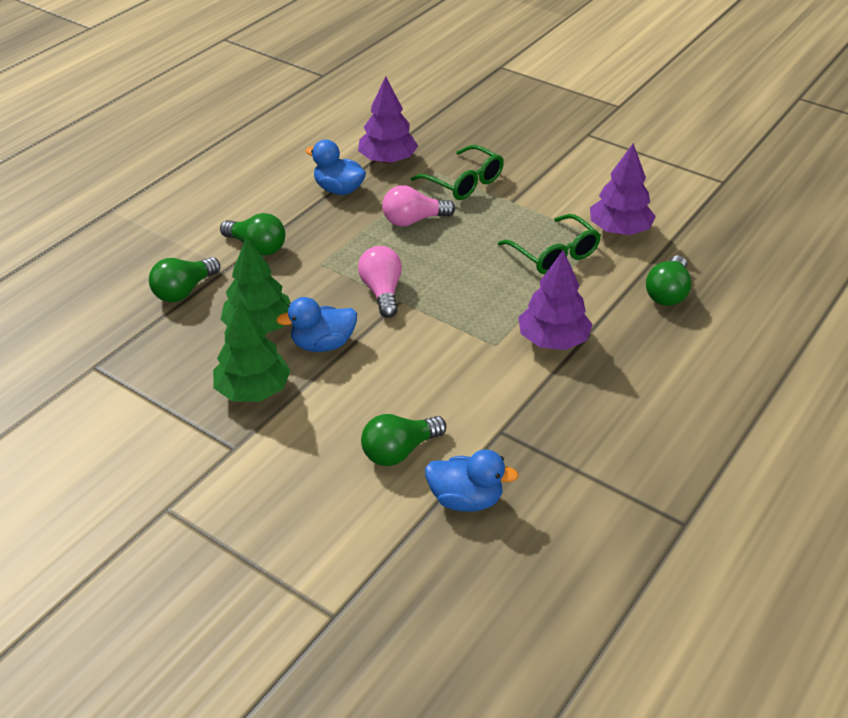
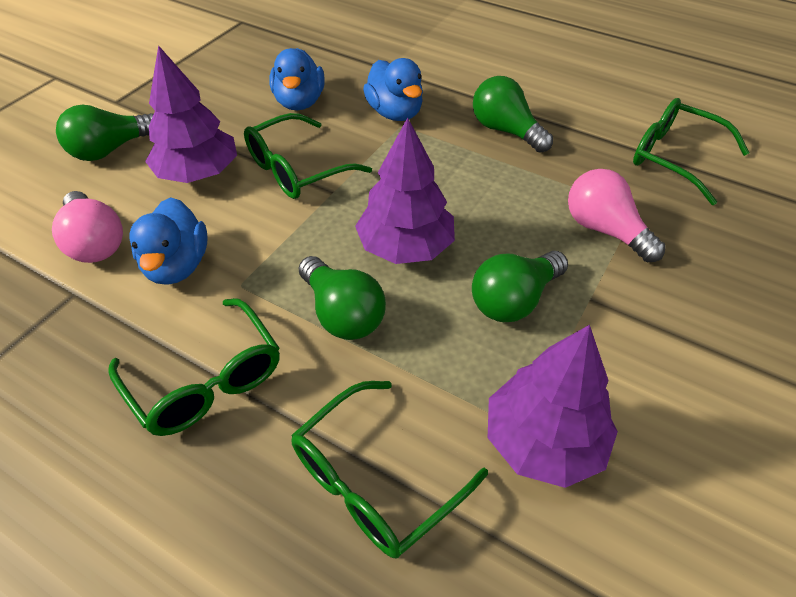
green glasses: 2 -> 4
green tree: 2 -> 0

